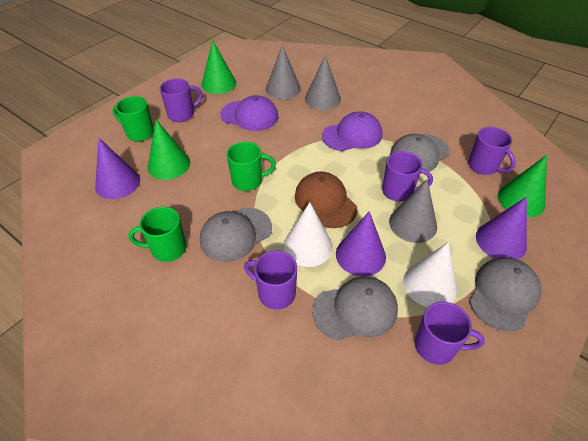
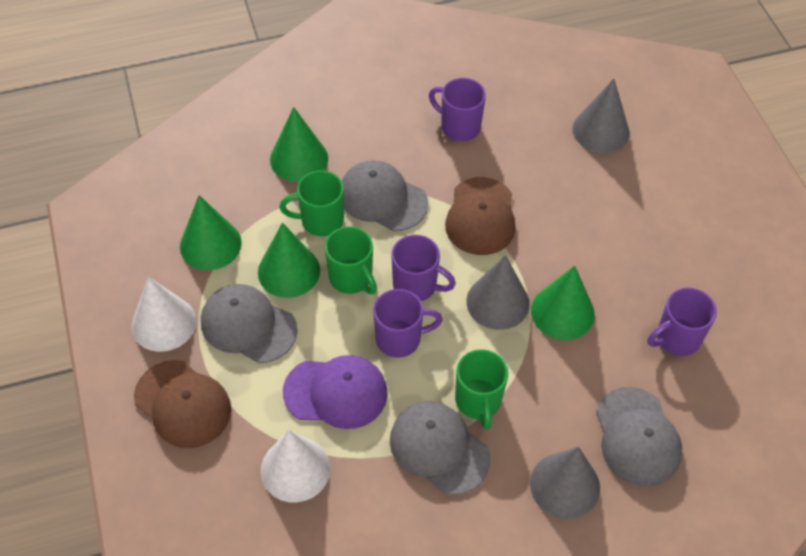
brown cap: 1 -> 2
green cone: 3 -> 4
purple cap: 2 -> 1
purple cone: 3 -> 0
purple mug: 5 -> 4

